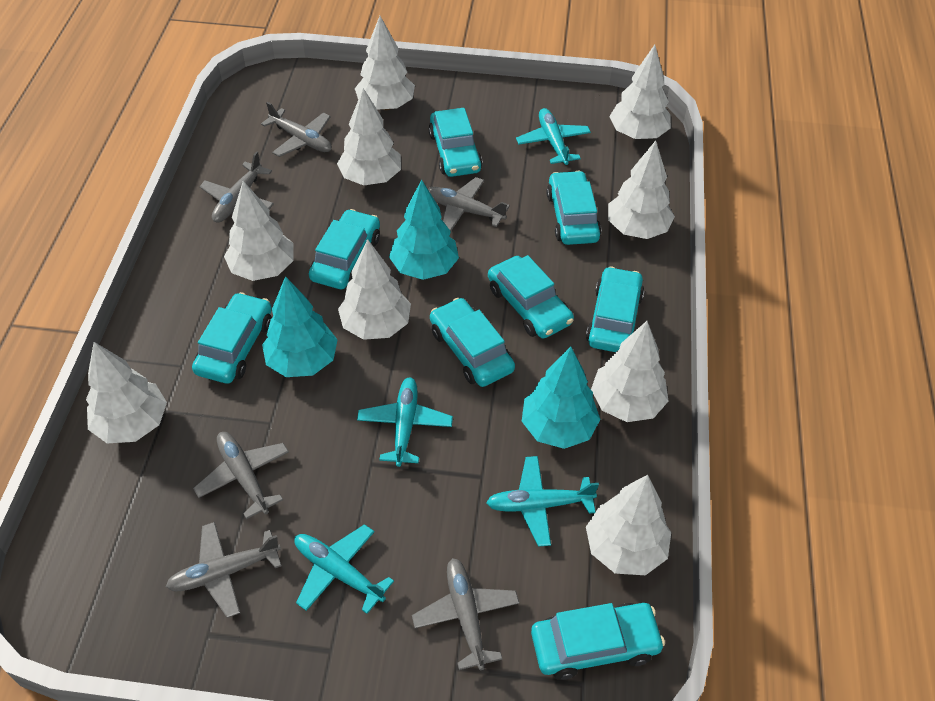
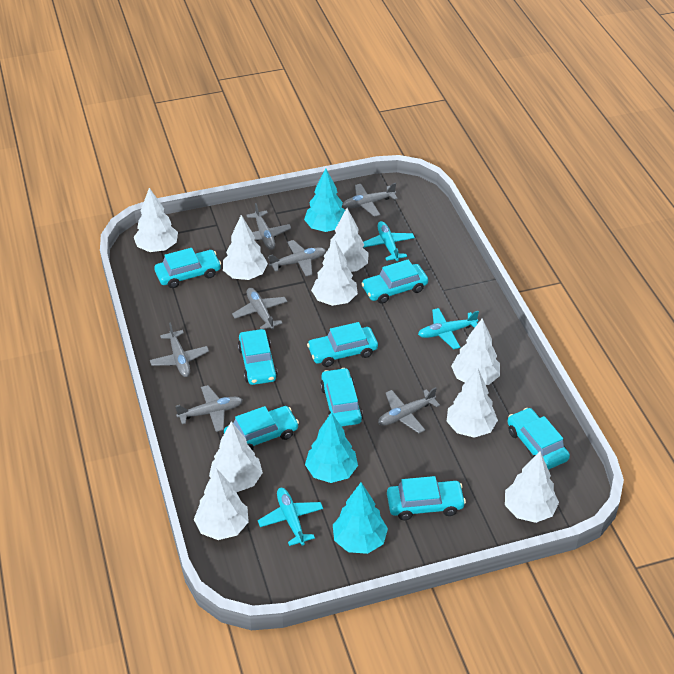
grey plane: 6 -> 7
turquoise plane: 4 -> 3

